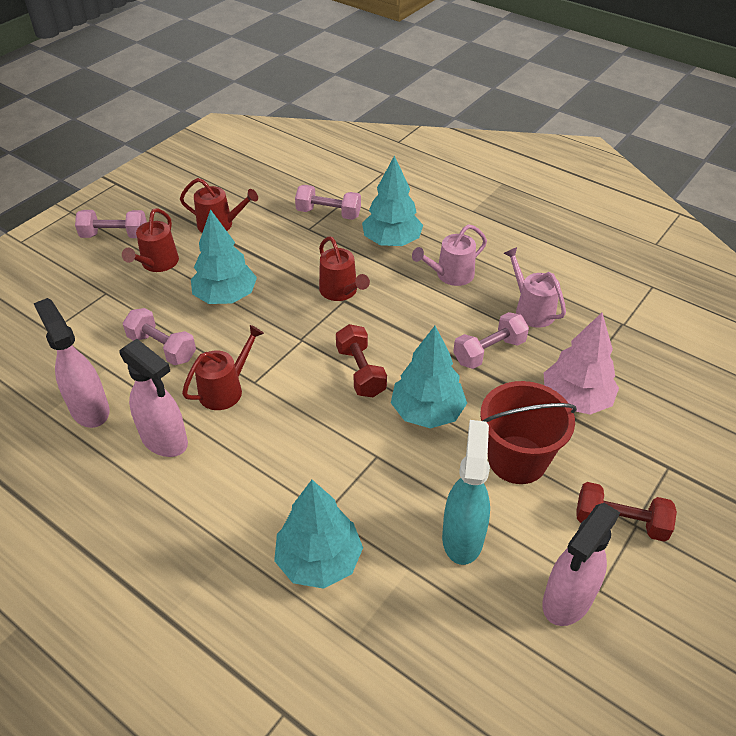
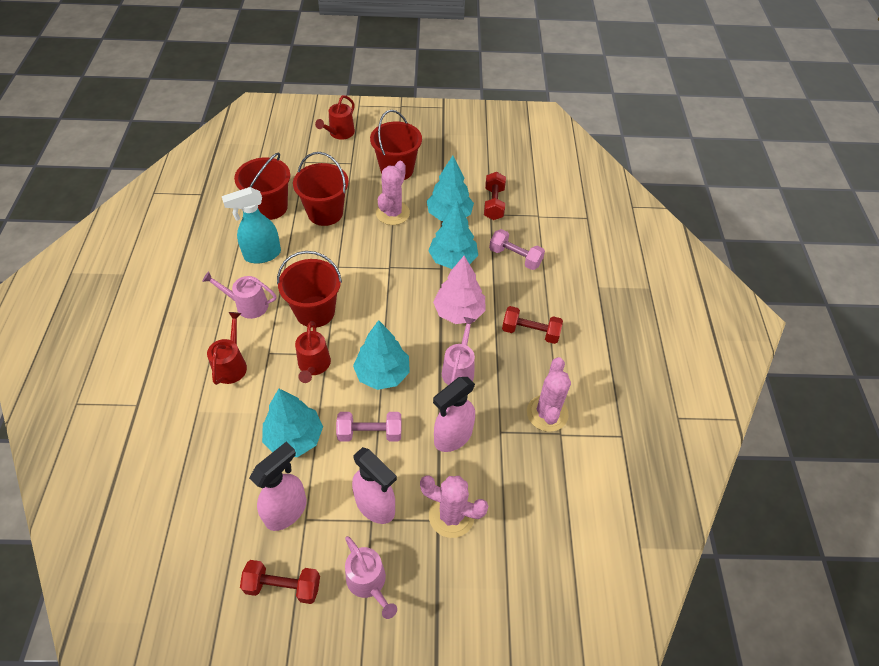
pink cactus: 0 -> 3
pink dumbbell: 4 -> 2
pink watering can: 2 -> 3
red bucket: 1 -> 4
red dumbbell: 2 -> 3
red watering can: 4 -> 3

